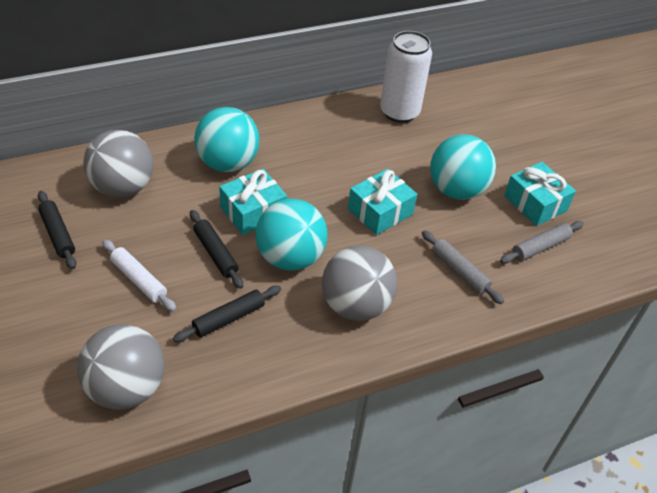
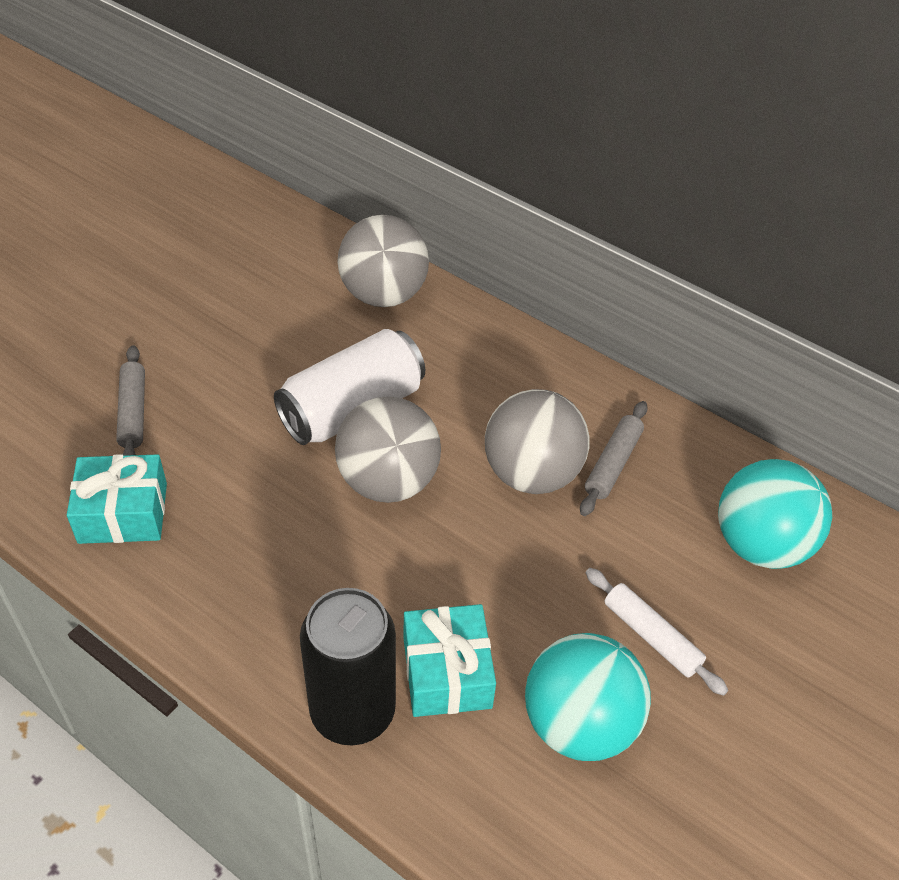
black can: 0 -> 1
black rolling pin: 3 -> 0
turquoise ball: 3 -> 2
turquoise gift: 3 -> 2

